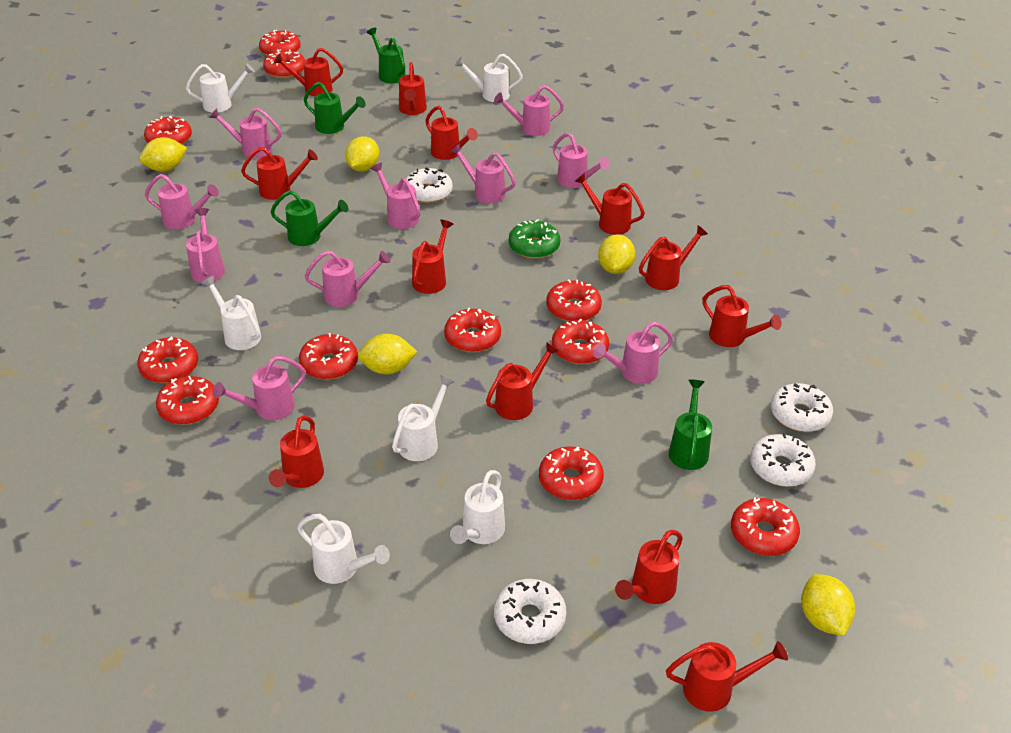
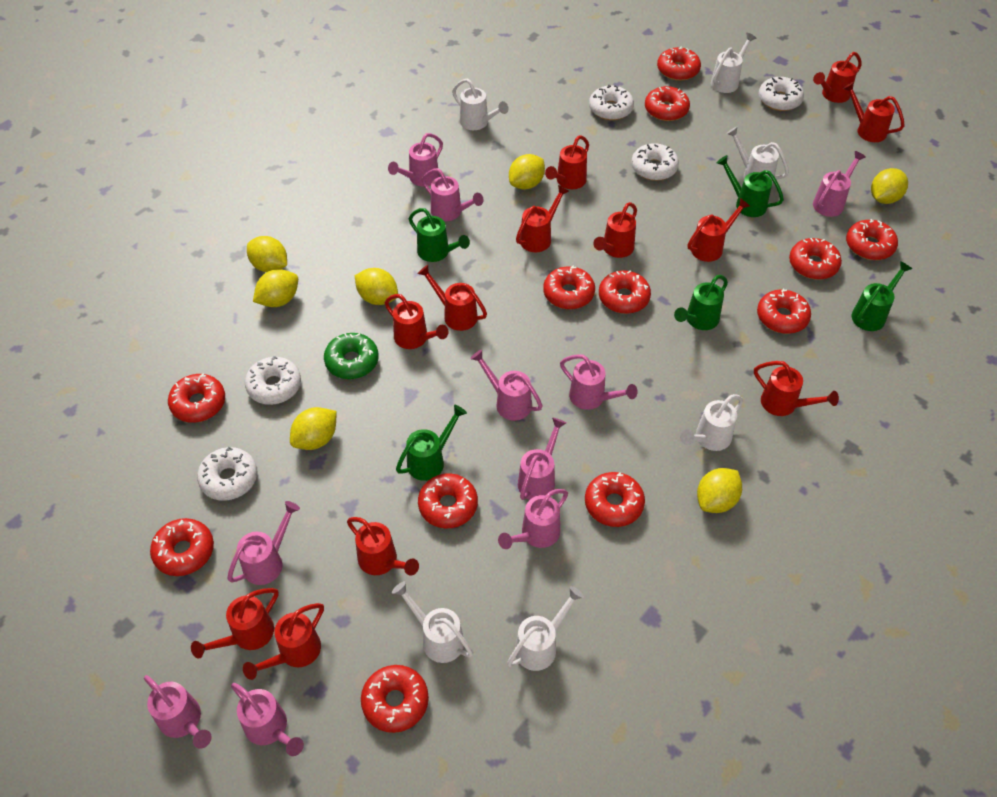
green watering can: 4 -> 5
red donut: 11 -> 12
white donut: 4 -> 5
yellow lemon: 5 -> 7

